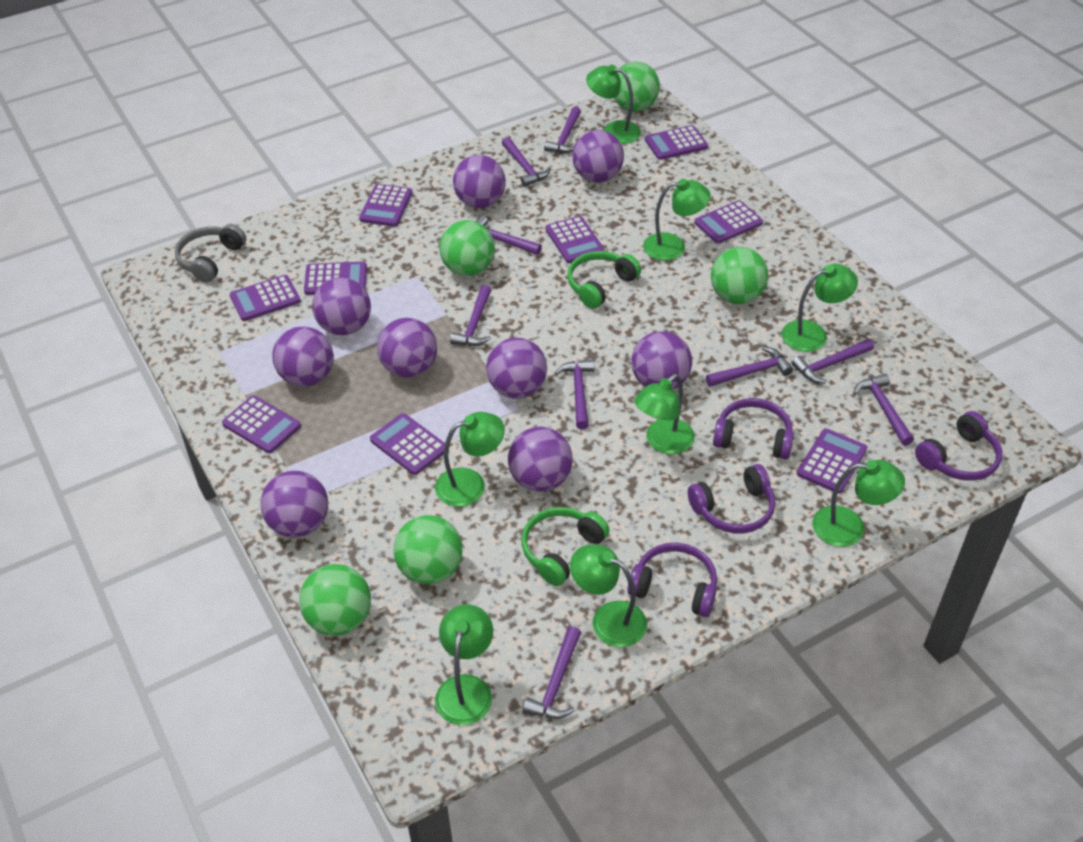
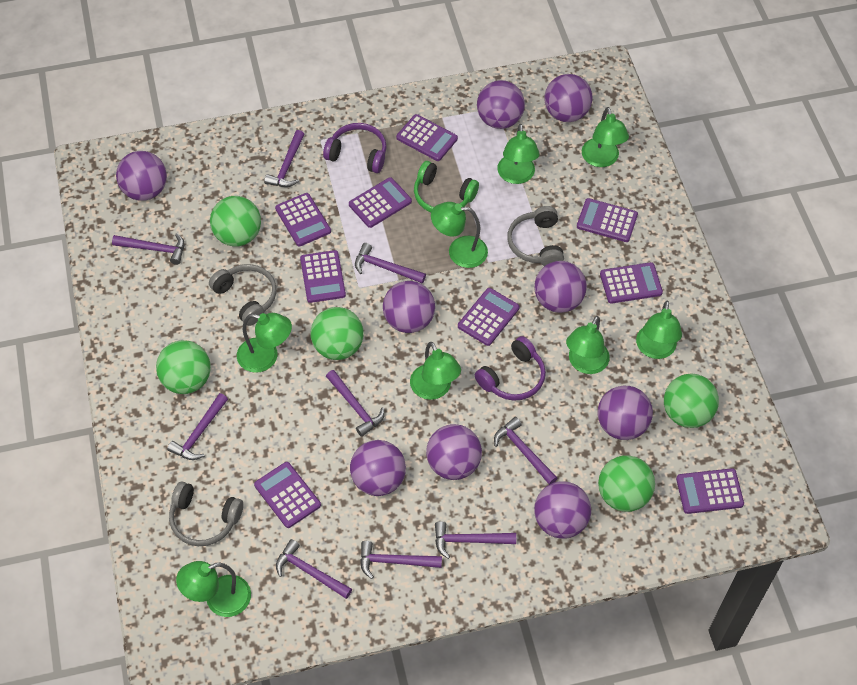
green headphones: 2 -> 1
grey headphones: 1 -> 3
purple headphones: 4 -> 2

